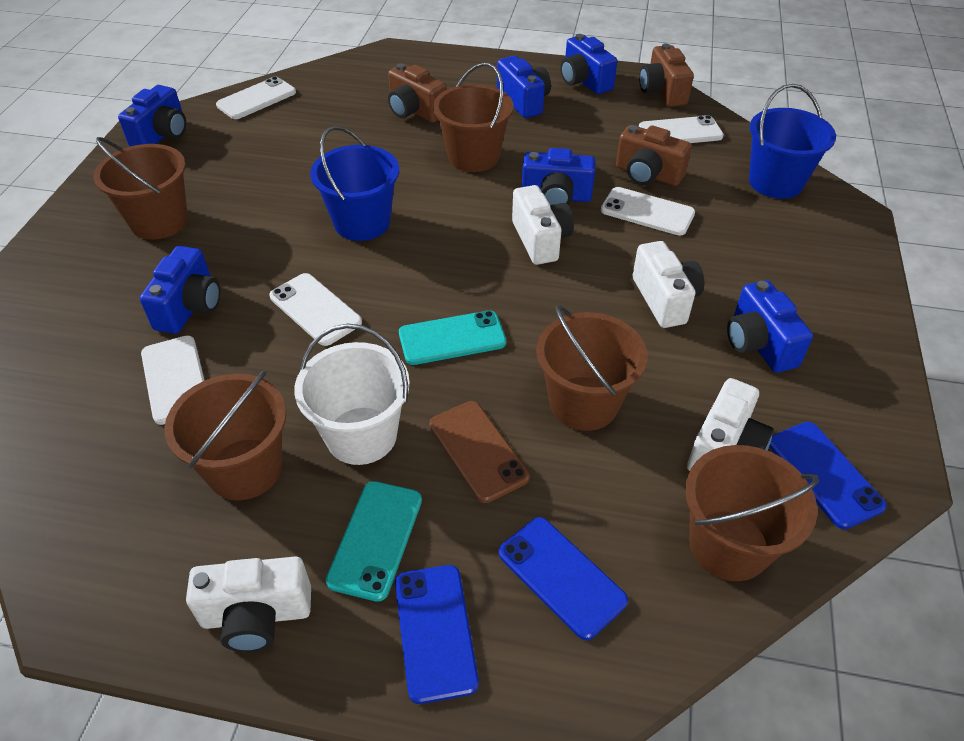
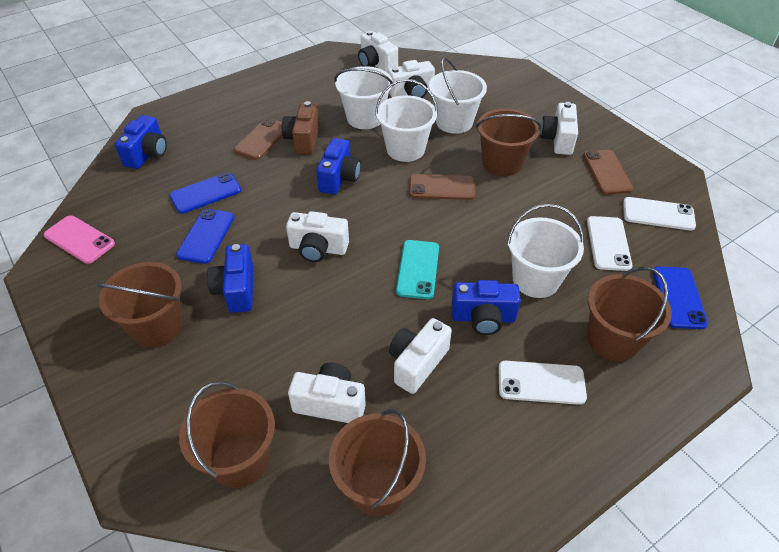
blue bucket: 2 -> 0
blue camera: 6 -> 4
brown camera: 3 -> 1
brown phone: 1 -> 3
pink phone: 0 -> 1
turquoise phone: 2 -> 1
white bucket: 1 -> 4
white camera: 4 -> 6
white phone: 5 -> 3

